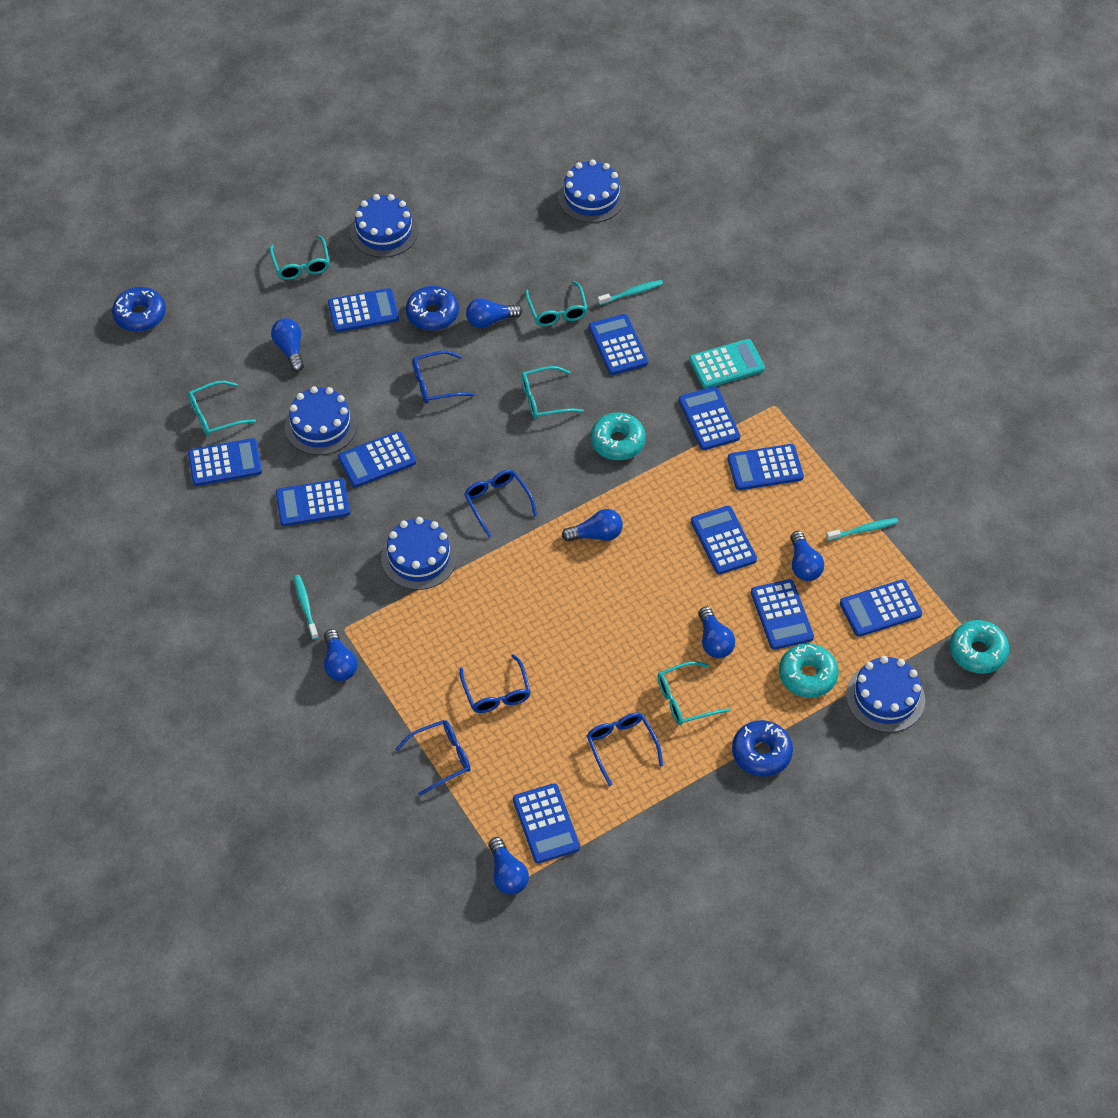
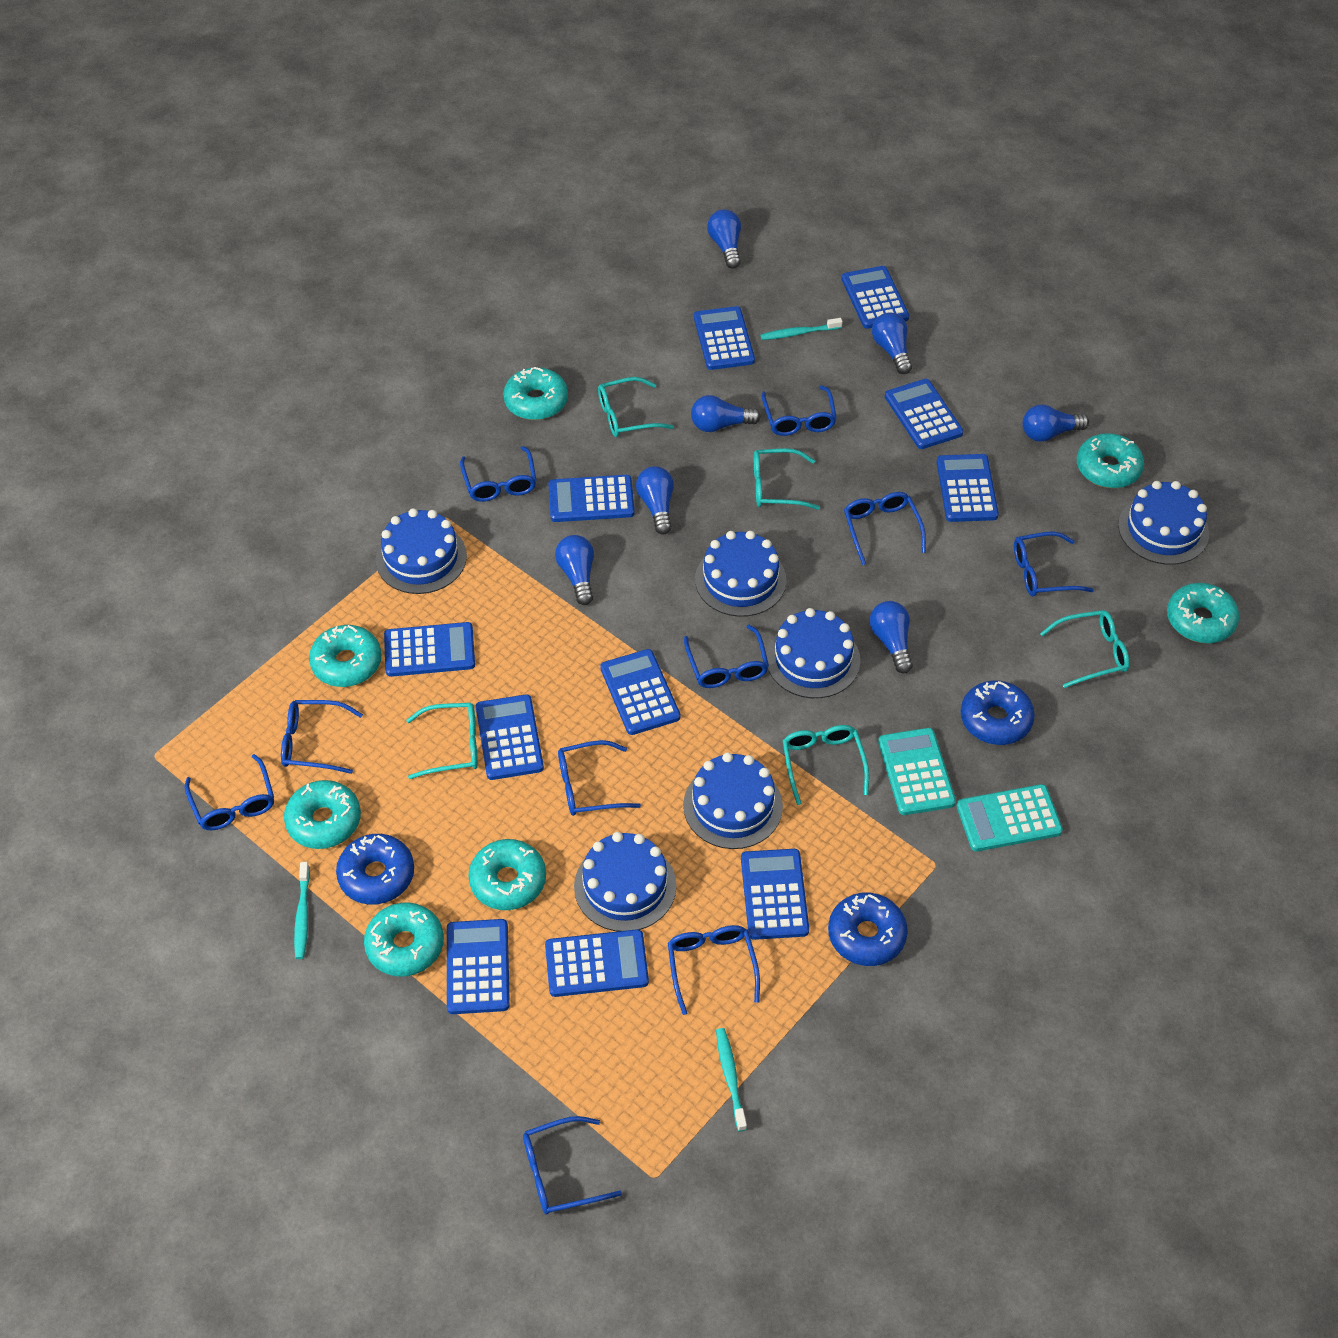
blue cake: 5 -> 6
blue glasses: 5 -> 10
turquoise calculator: 1 -> 2
turquoise donut: 3 -> 7

